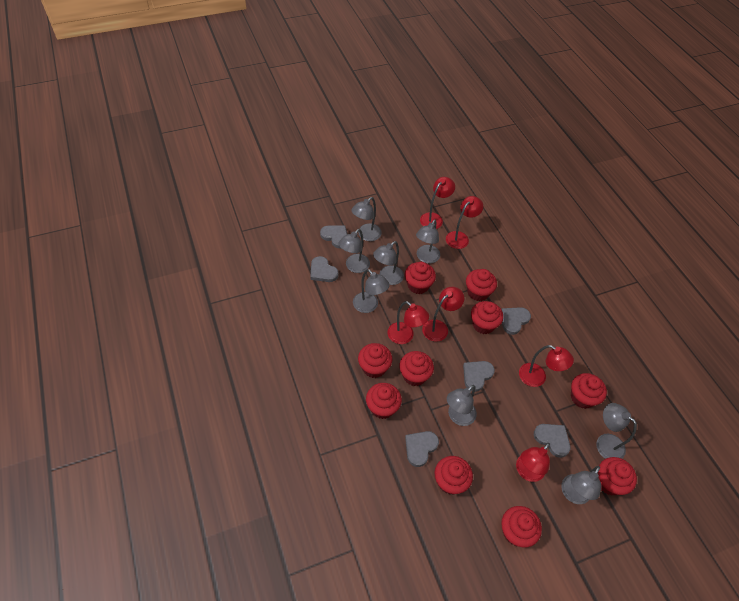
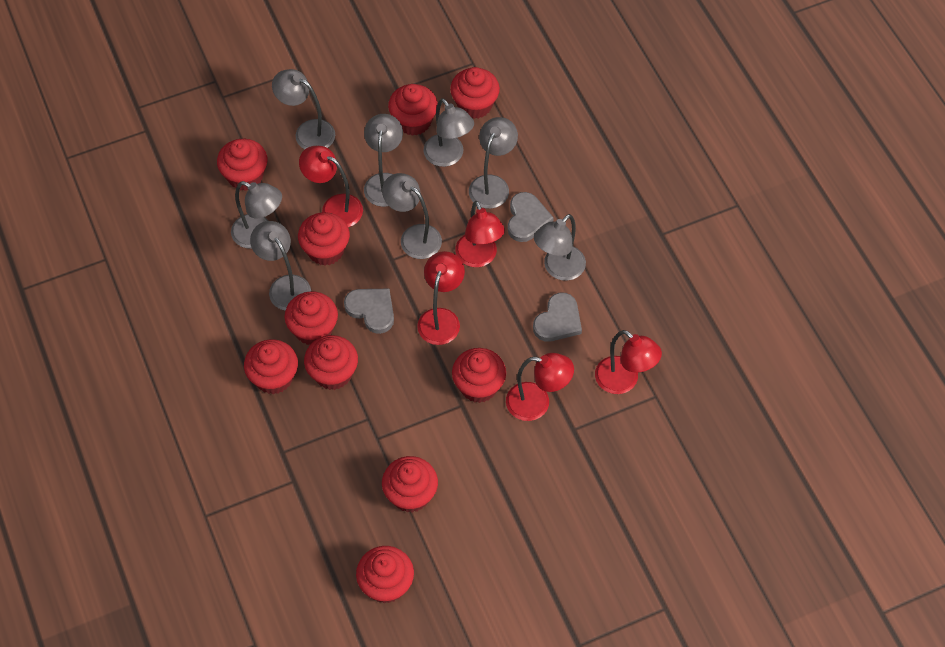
grey heart: 6 -> 3
red lamp: 6 -> 5

